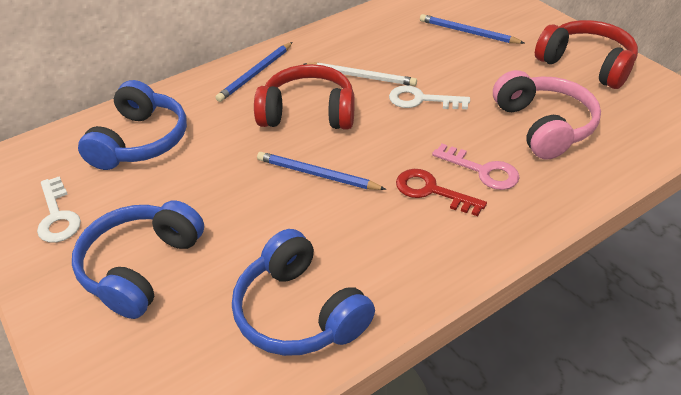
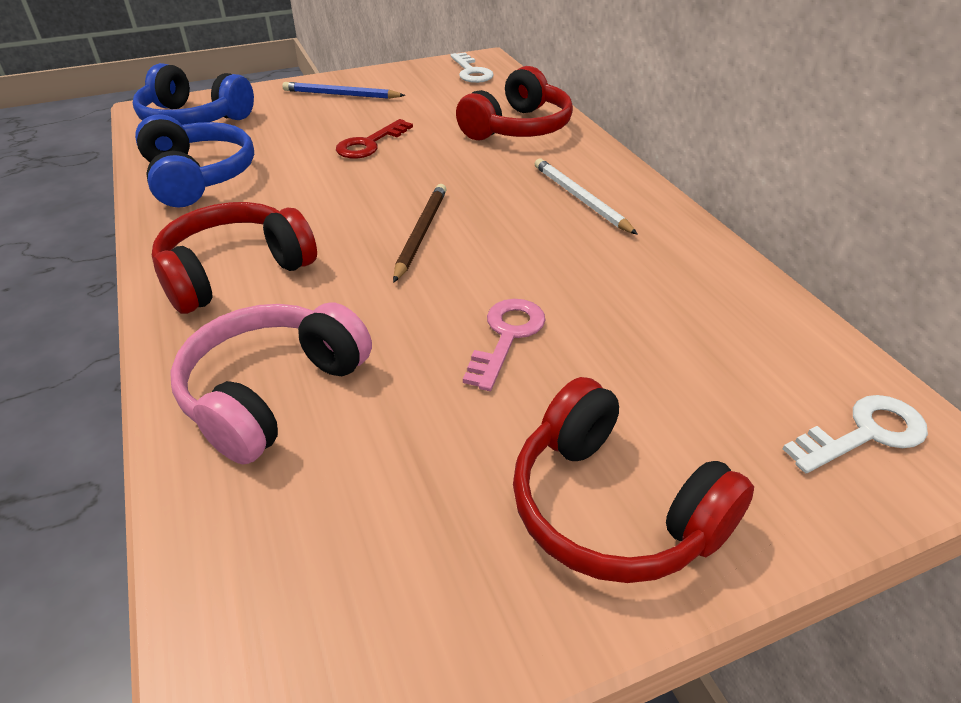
blue headphones: 3 -> 2
blue pencil: 3 -> 1
brown pencil: 0 -> 1
red headphones: 2 -> 3

